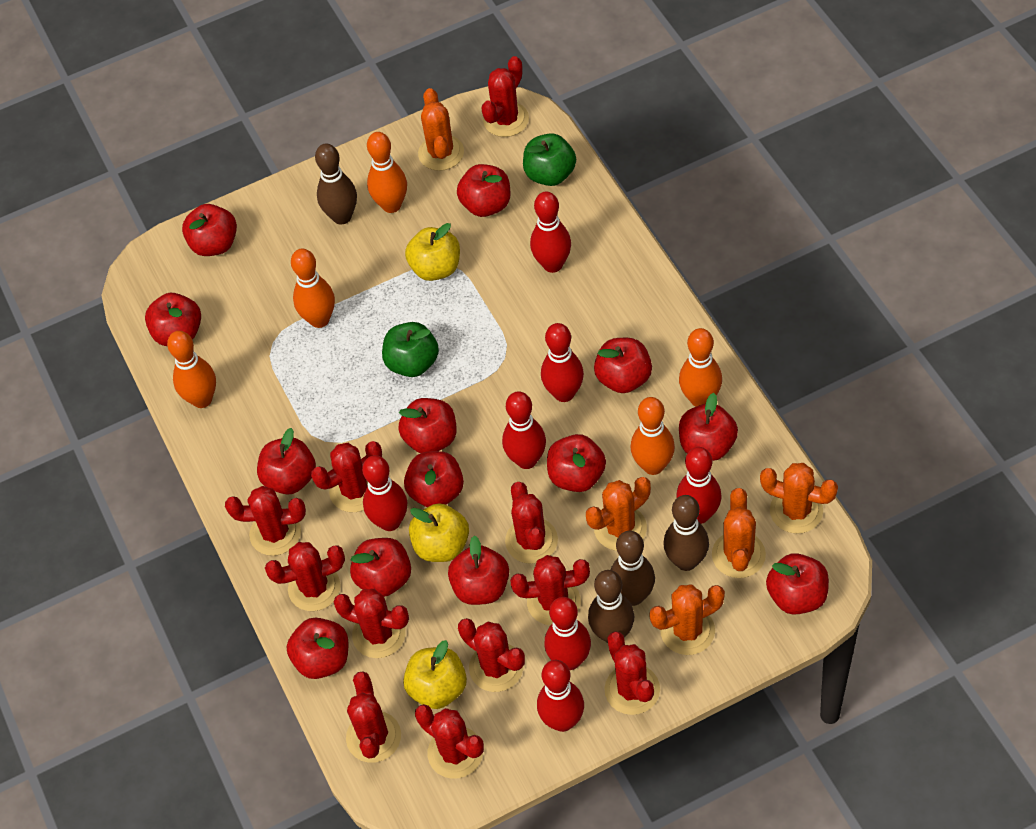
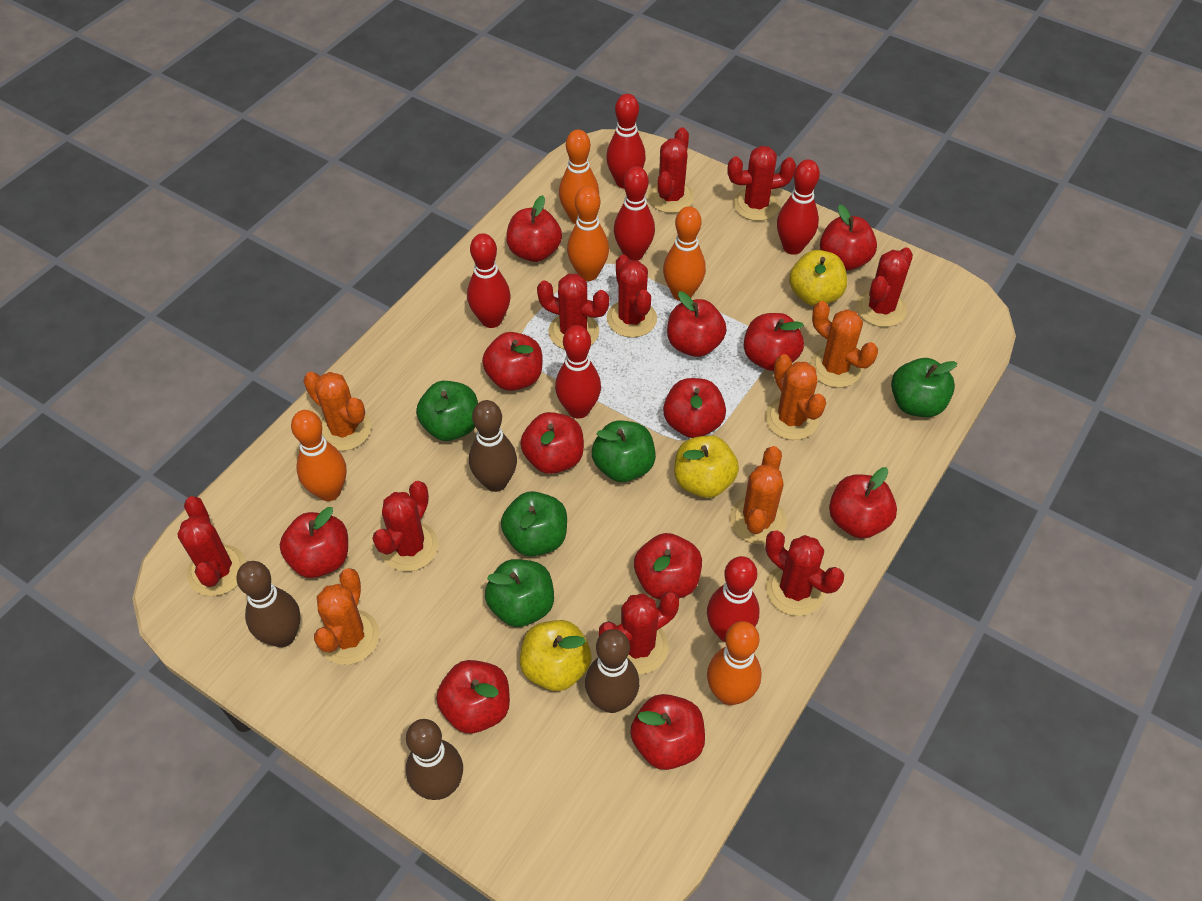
green apple: 2 -> 5
red apple: 13 -> 12
red bowling pin: 7 -> 6
red cactus: 11 -> 9

